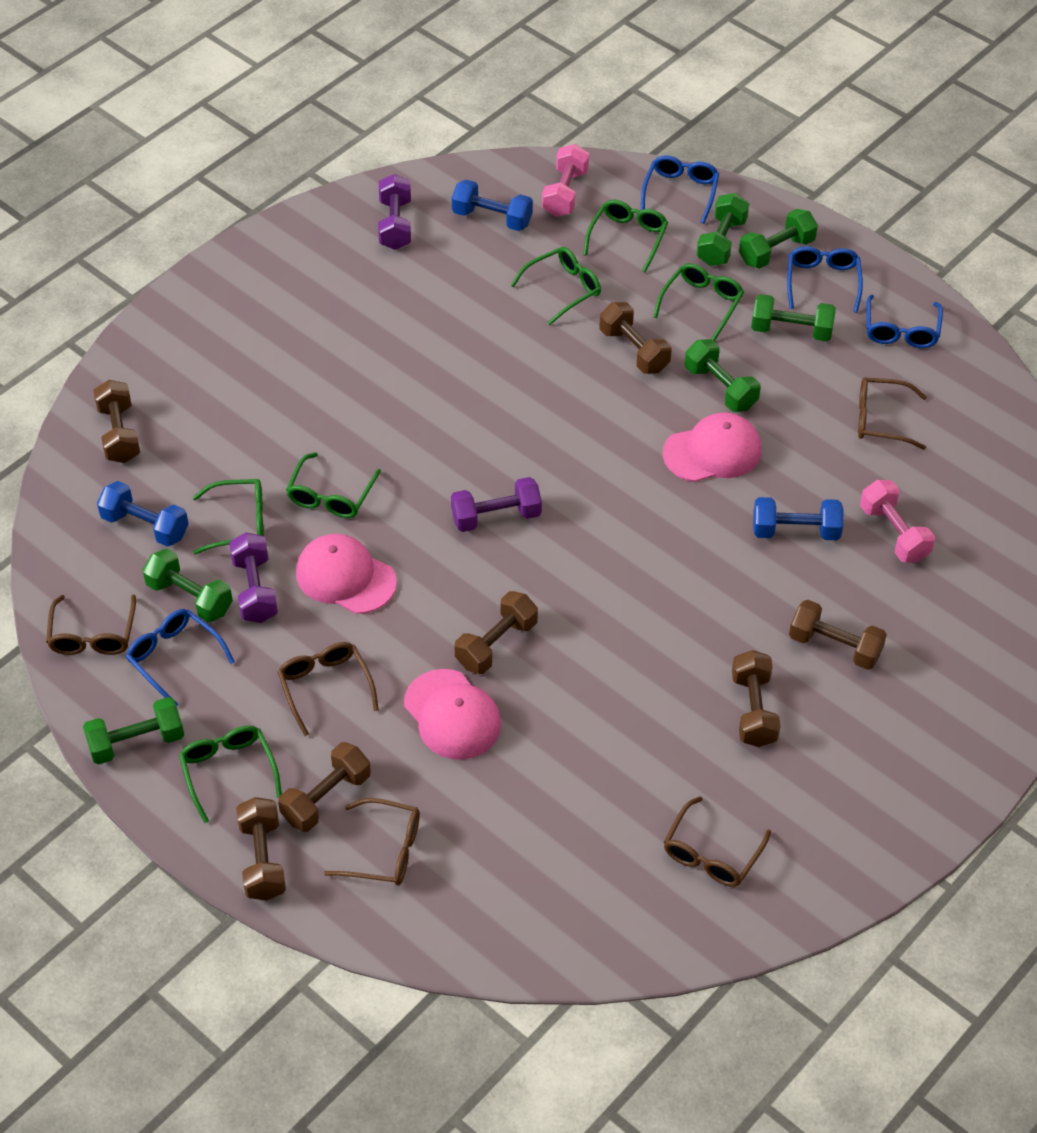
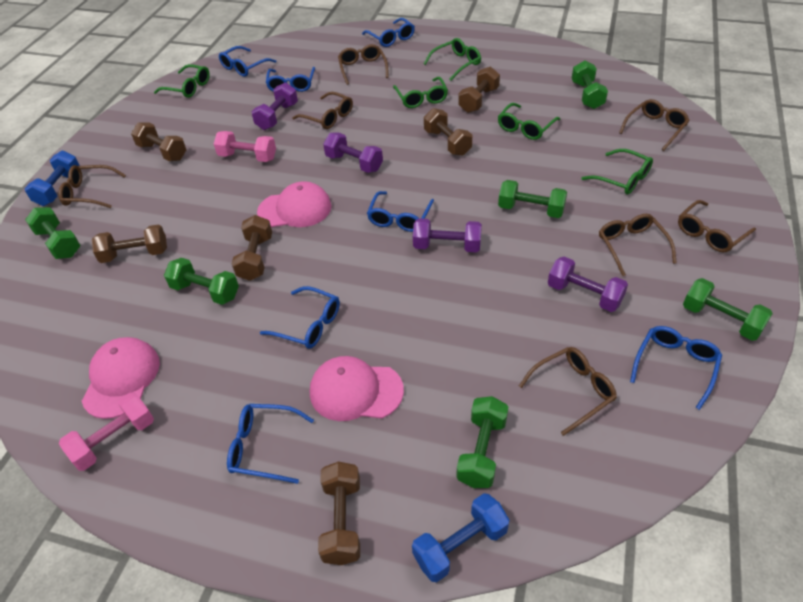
blue dumbbell: 3 -> 2
blue glasses: 4 -> 7
brown dumbbell: 7 -> 6
brown glasses: 5 -> 7
green glasses: 6 -> 5
purple dumbbell: 3 -> 4

